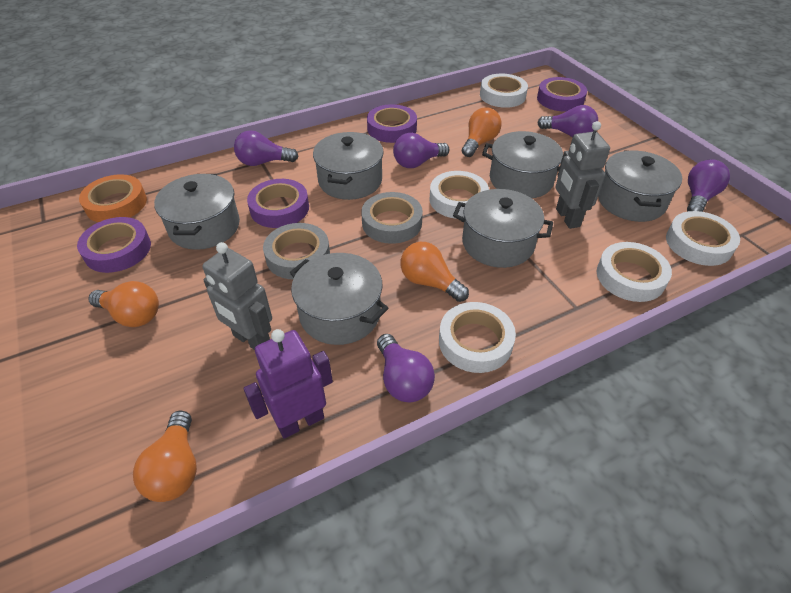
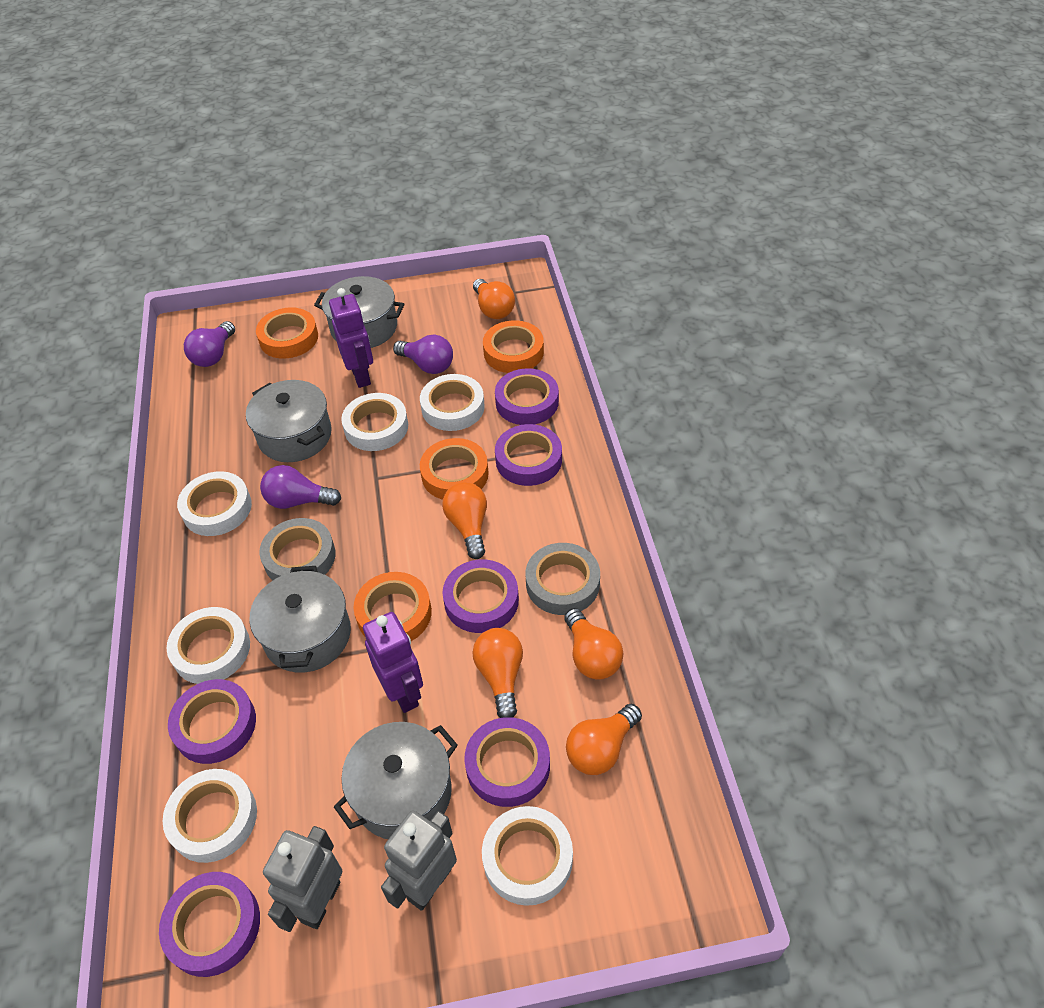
grey pot: 6 -> 4
orange light bulb: 4 -> 5
orange tape: 1 -> 4
purple light bulb: 5 -> 3
purple robot: 1 -> 2
purple tape: 4 -> 6
white tape: 5 -> 6

